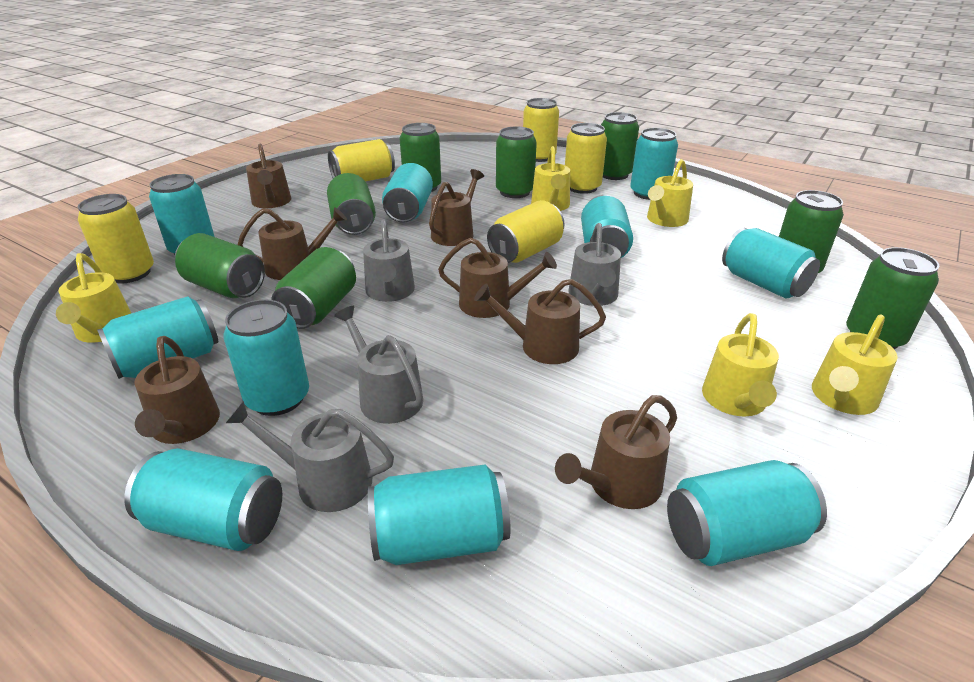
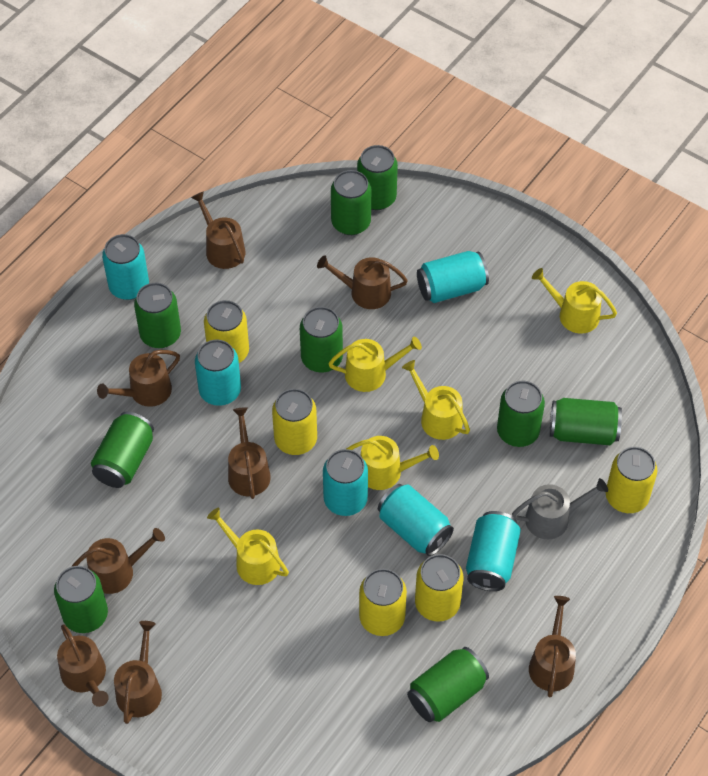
brown watering can: 7 -> 8
green can: 8 -> 9
grey watering can: 4 -> 1
turquoise can: 10 -> 6

